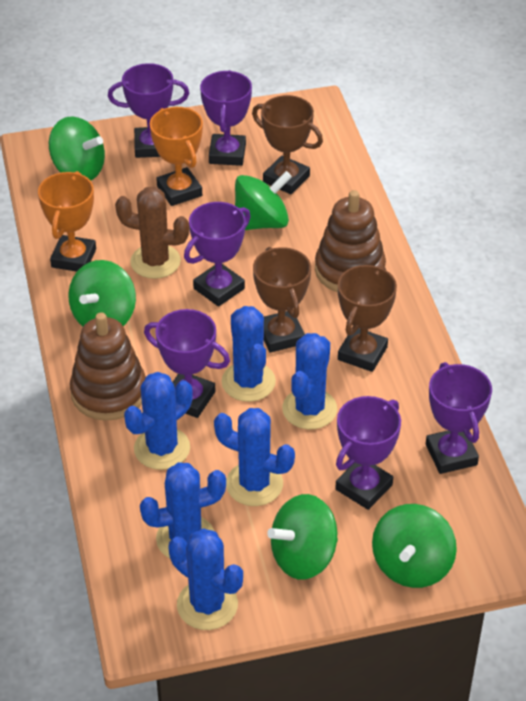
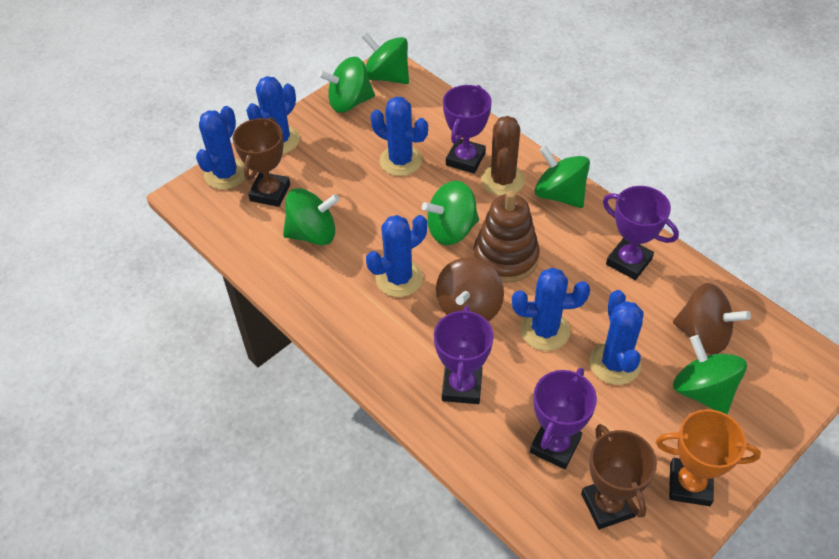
brown spinning top: 0 -> 2
brown stacking toy: 2 -> 1
brown trophy: 3 -> 2
green spinning top: 5 -> 6
orange trophy: 2 -> 1
purple trophy: 6 -> 4

